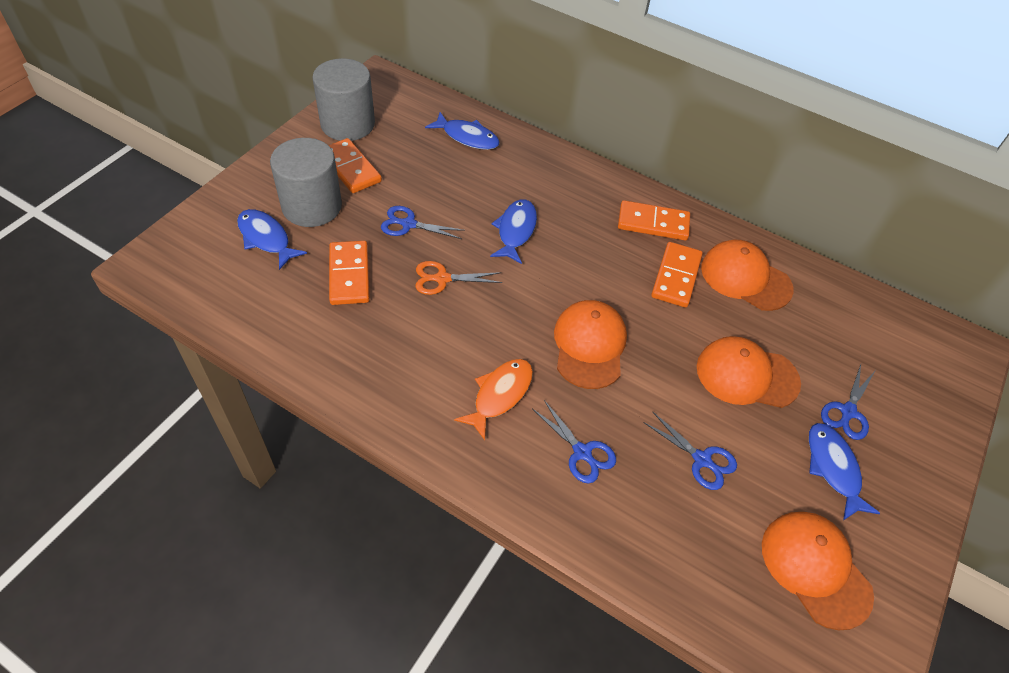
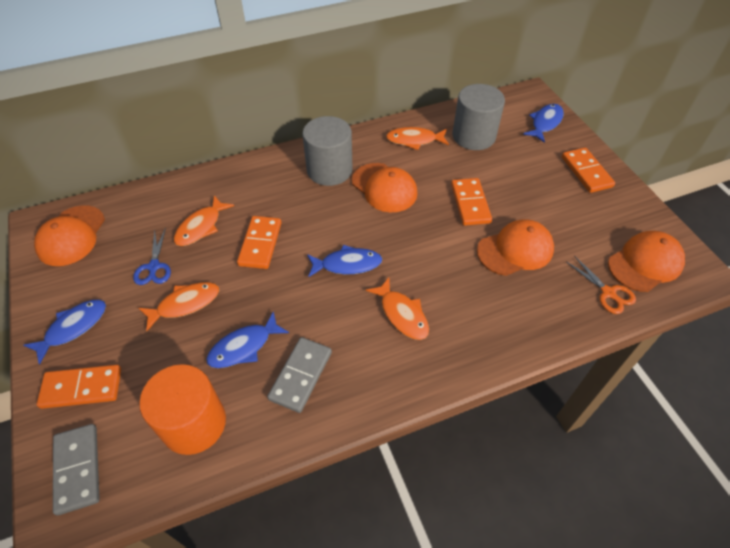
blue scissors: 4 -> 1
grey domino: 0 -> 2
orange cylinder: 0 -> 1
orange fish: 1 -> 4

